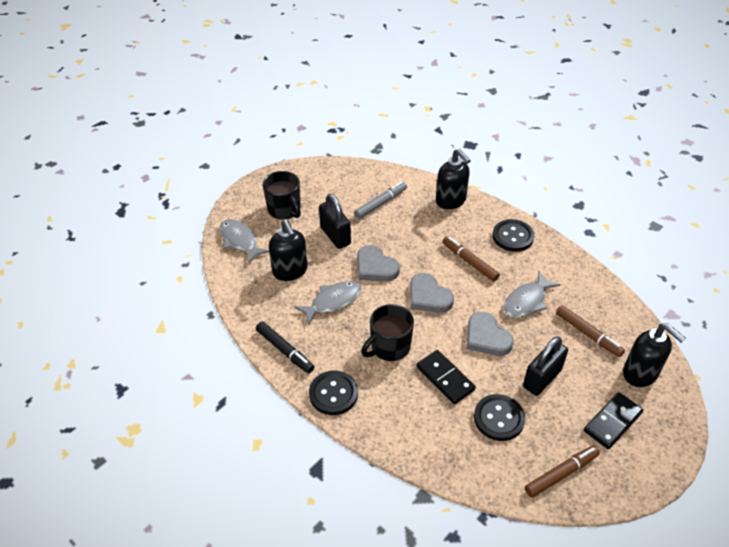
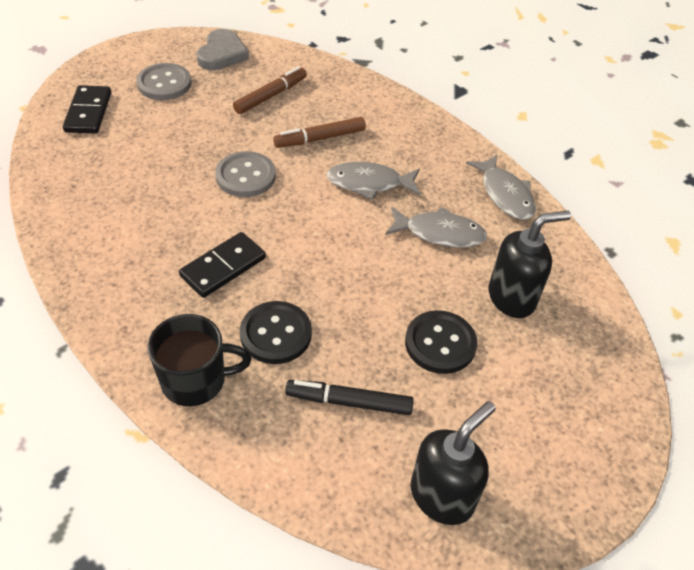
black button: 3 -> 2
black mug: 2 -> 1
black padlock: 2 -> 0
black soap dispenser: 3 -> 2
brown marker: 3 -> 2
grey button: 0 -> 2
grey heart: 3 -> 1
grey marker: 1 -> 0

